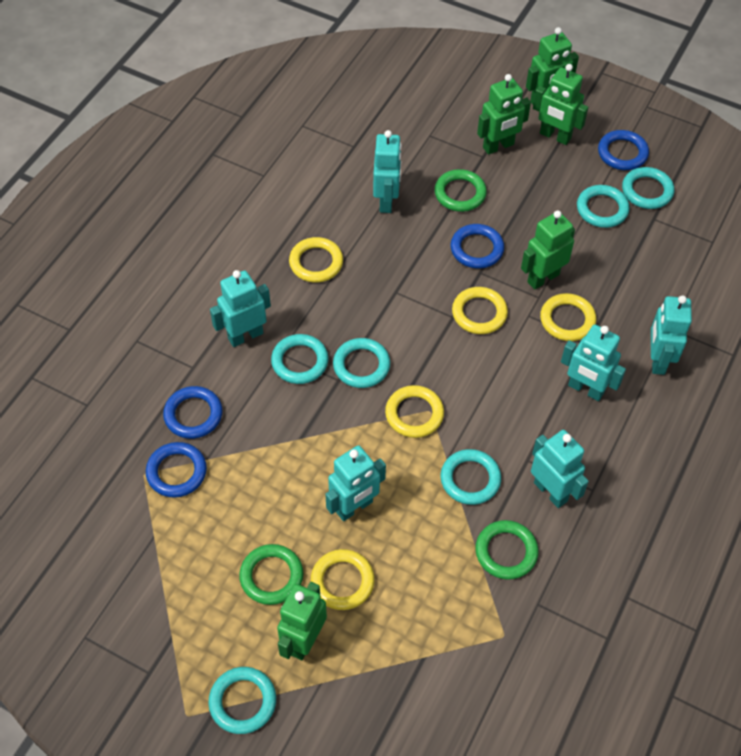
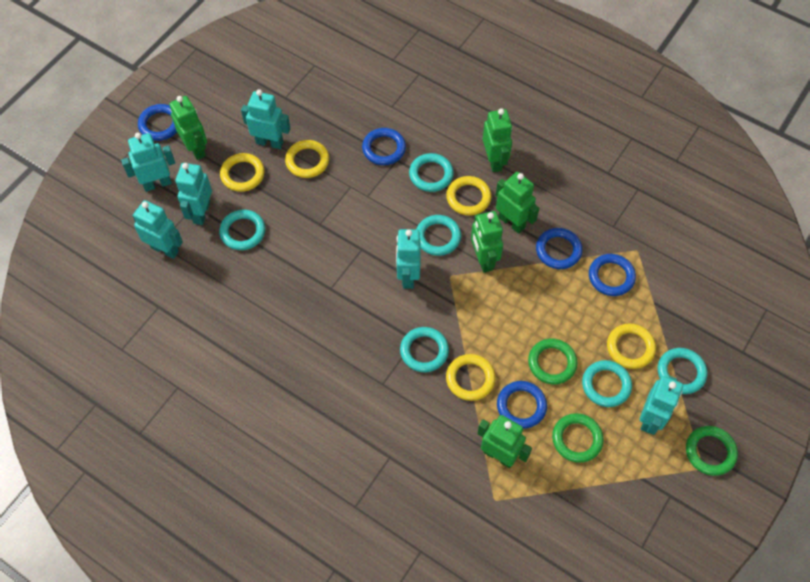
blue ring: 4 -> 5

